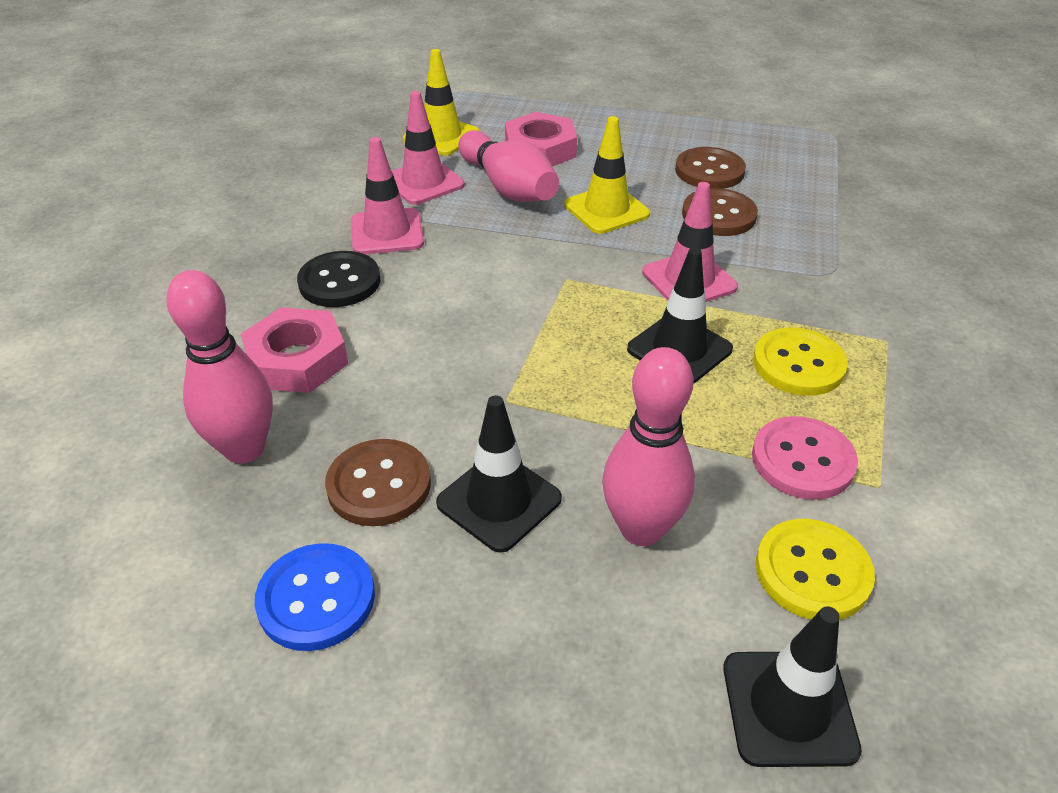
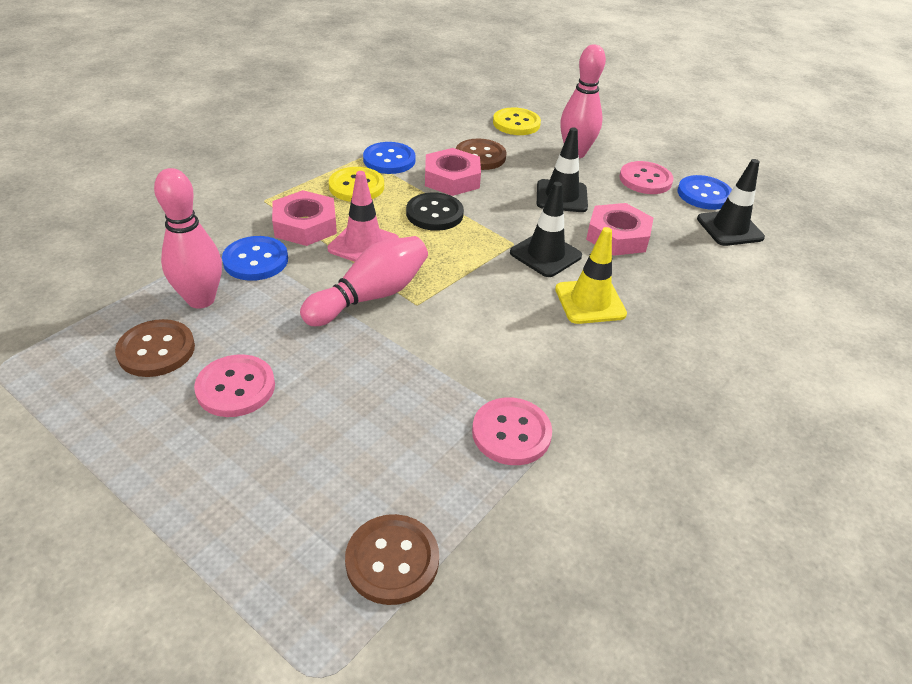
blue button: 1 -> 3
pink button: 1 -> 3
pink nut: 2 -> 3
pink traffic cone: 3 -> 1
yellow traffic cone: 2 -> 1

